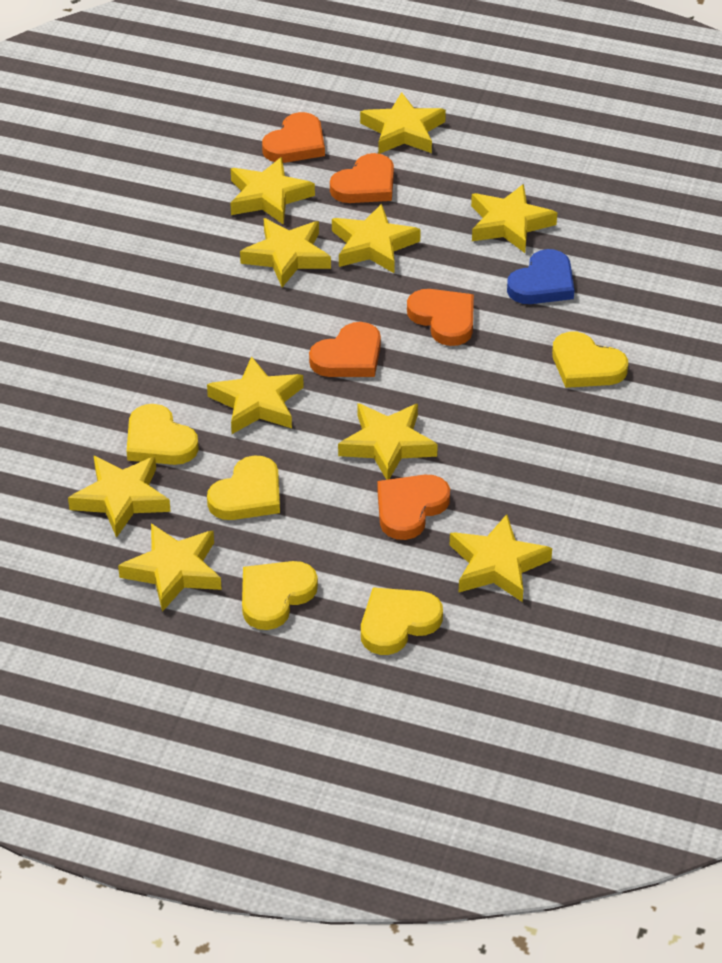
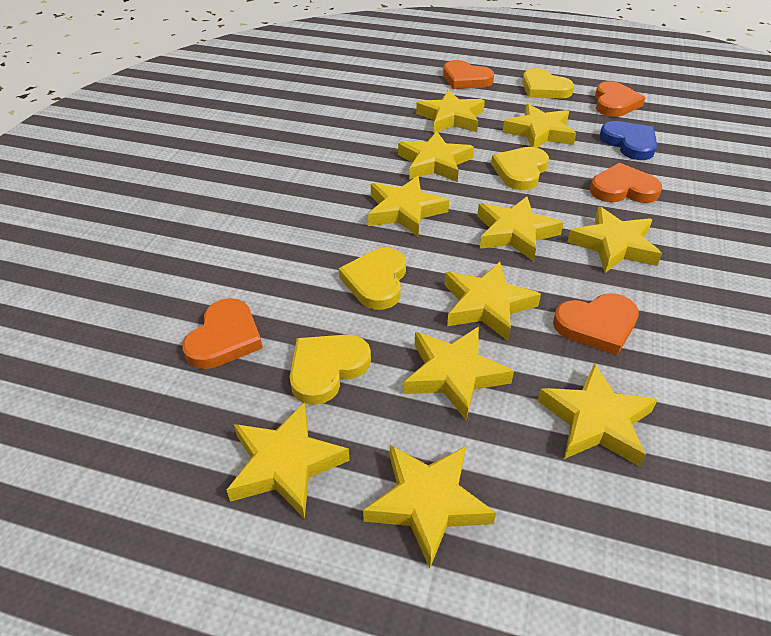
yellow heart: 5 -> 4
yellow star: 10 -> 11

